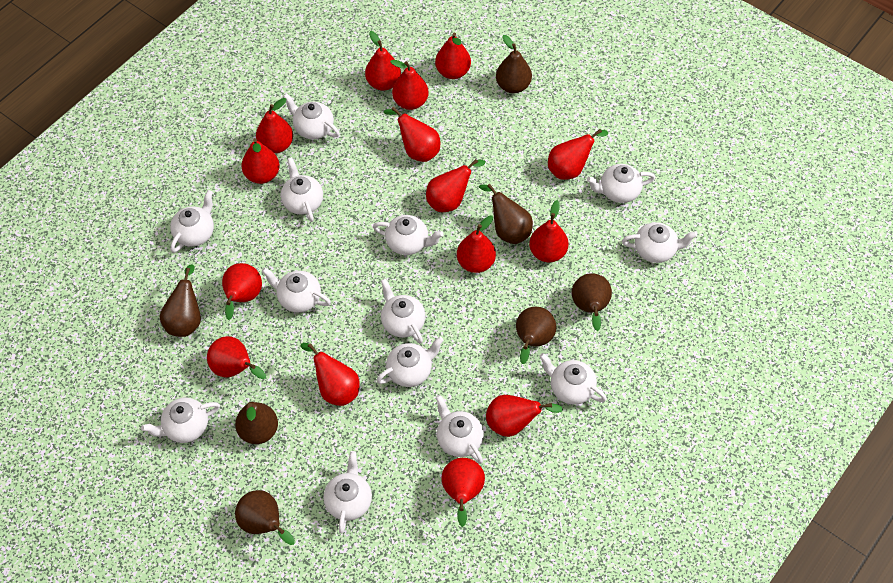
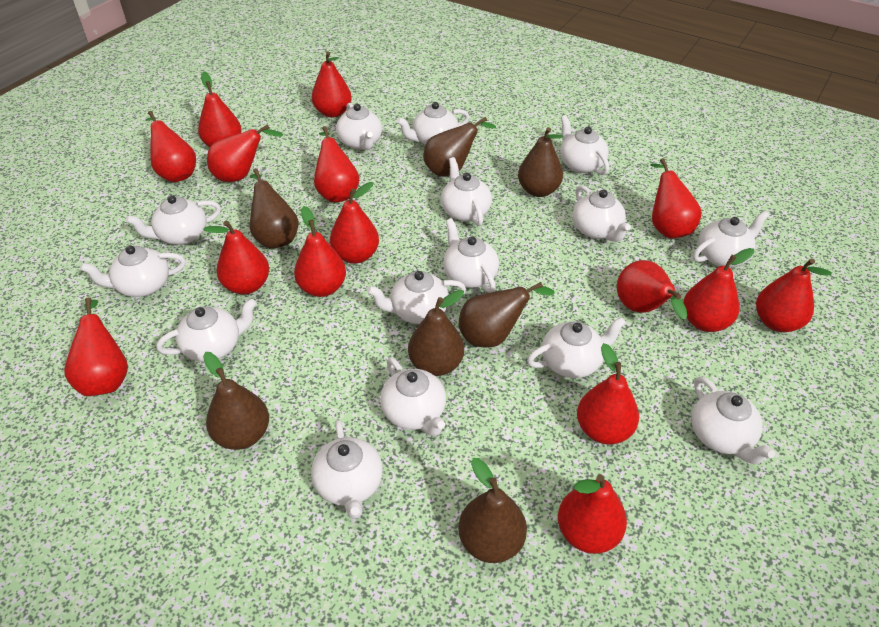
white teapot: 13 -> 15

